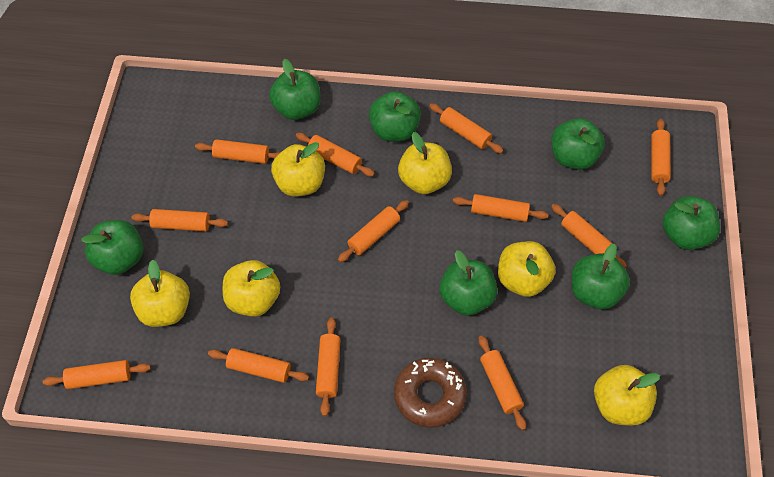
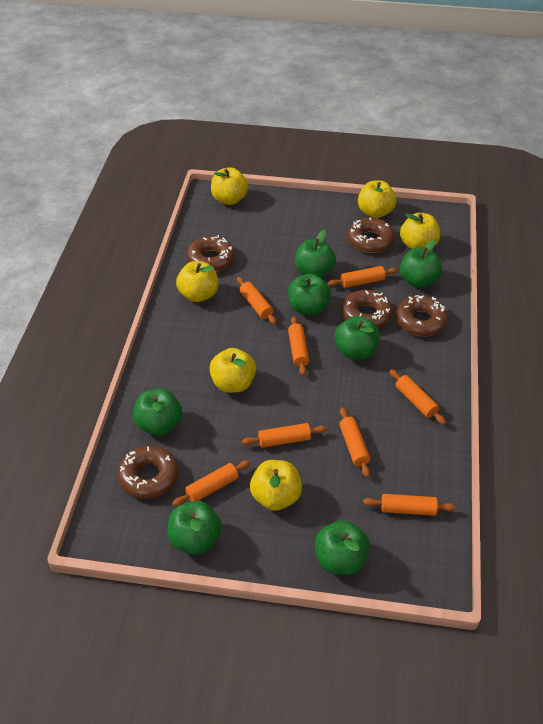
brown donut: 1 -> 5
orange rolling pin: 12 -> 8

